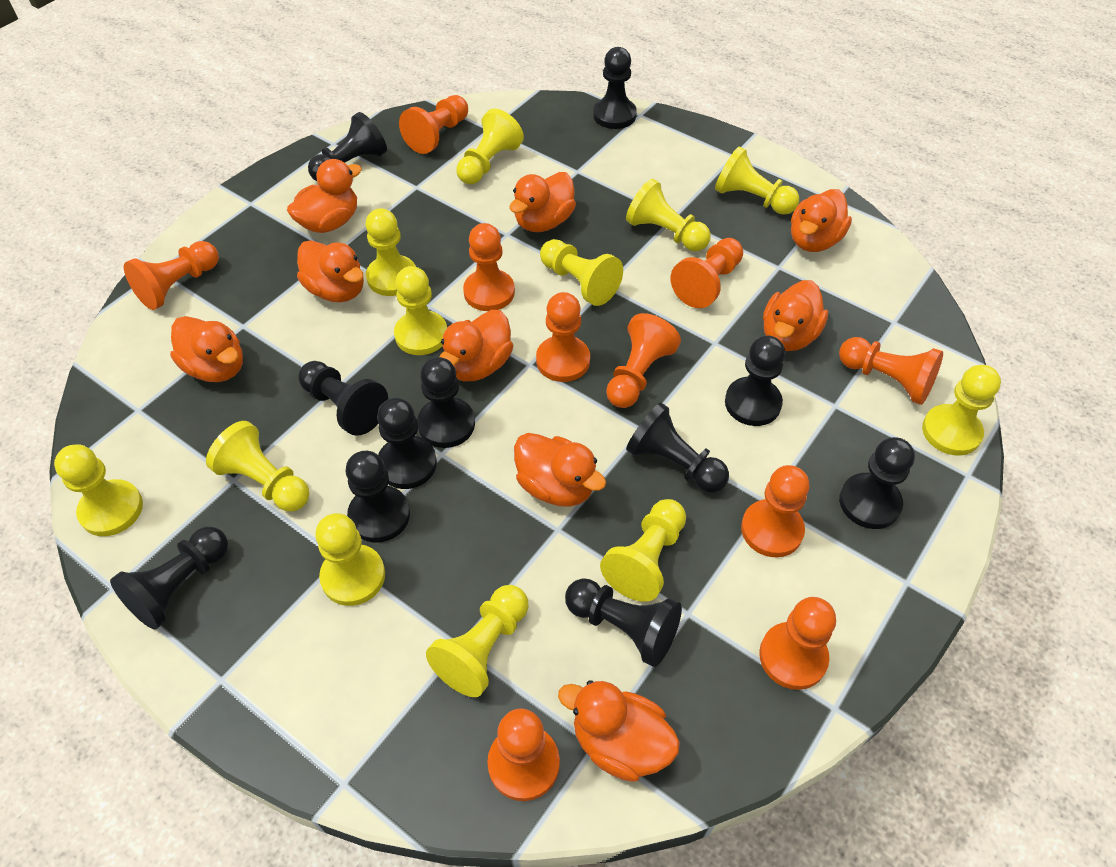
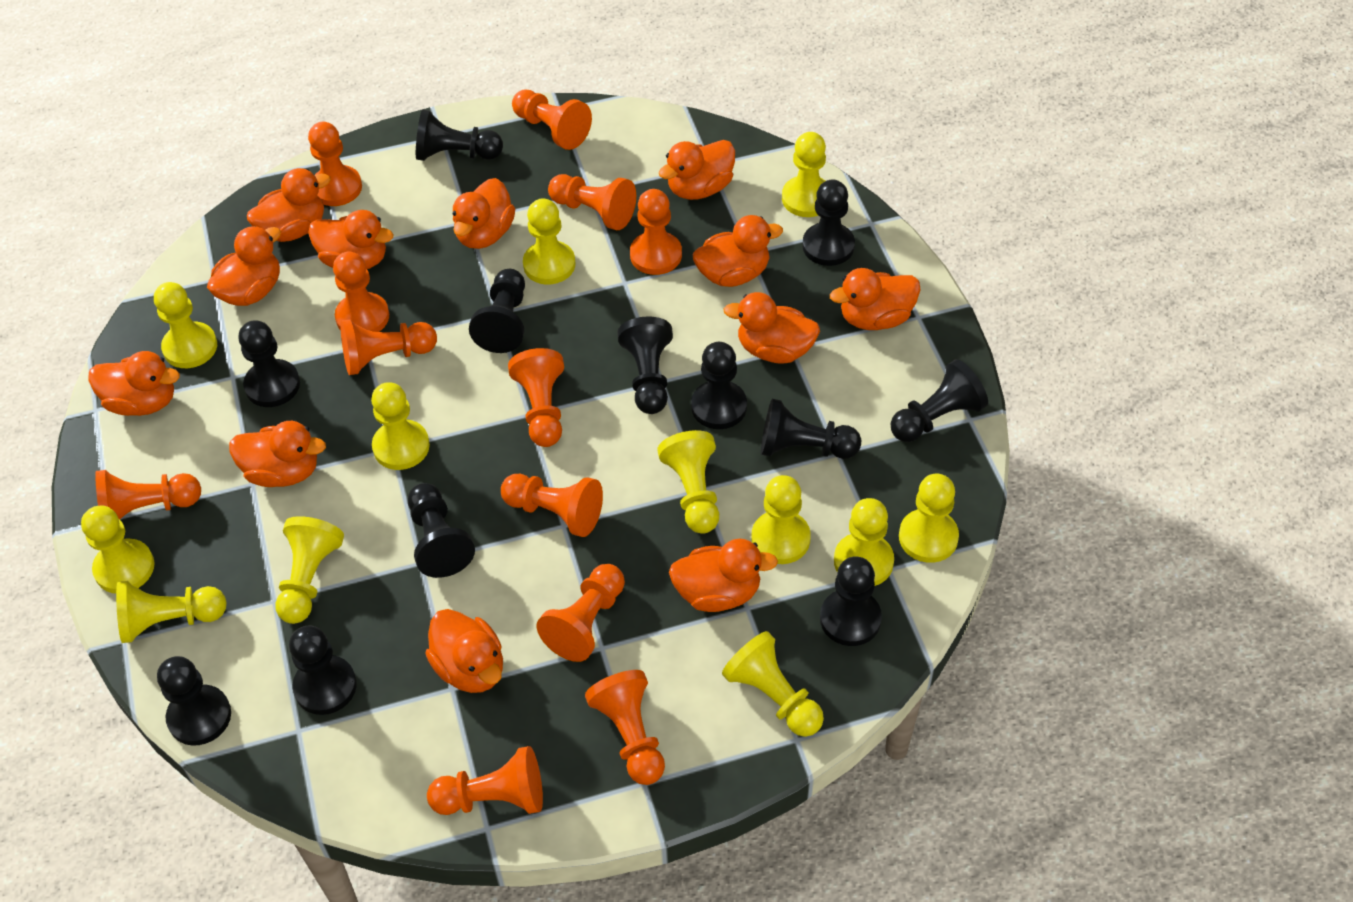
black pawn: 11 -> 12
orange duck: 9 -> 12
orange pawn: 10 -> 12

